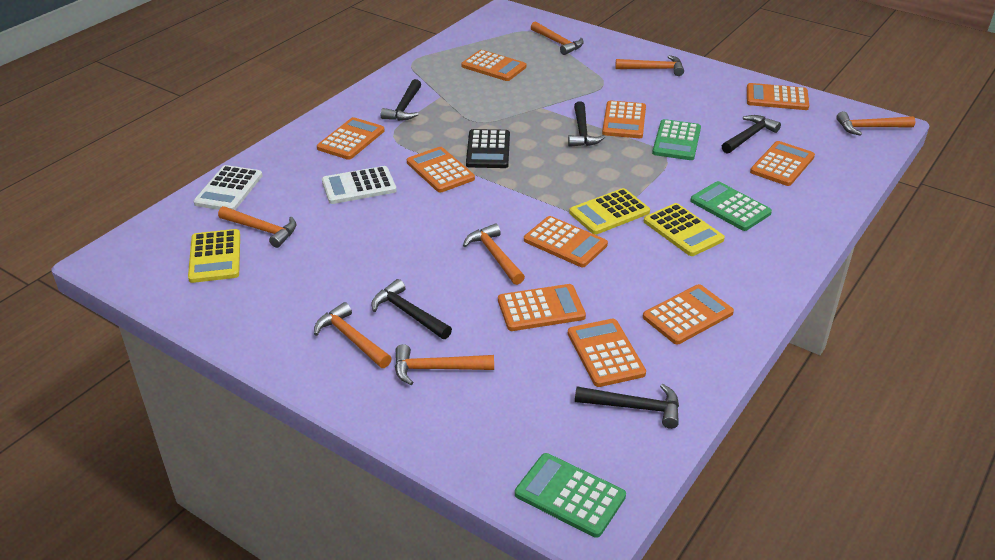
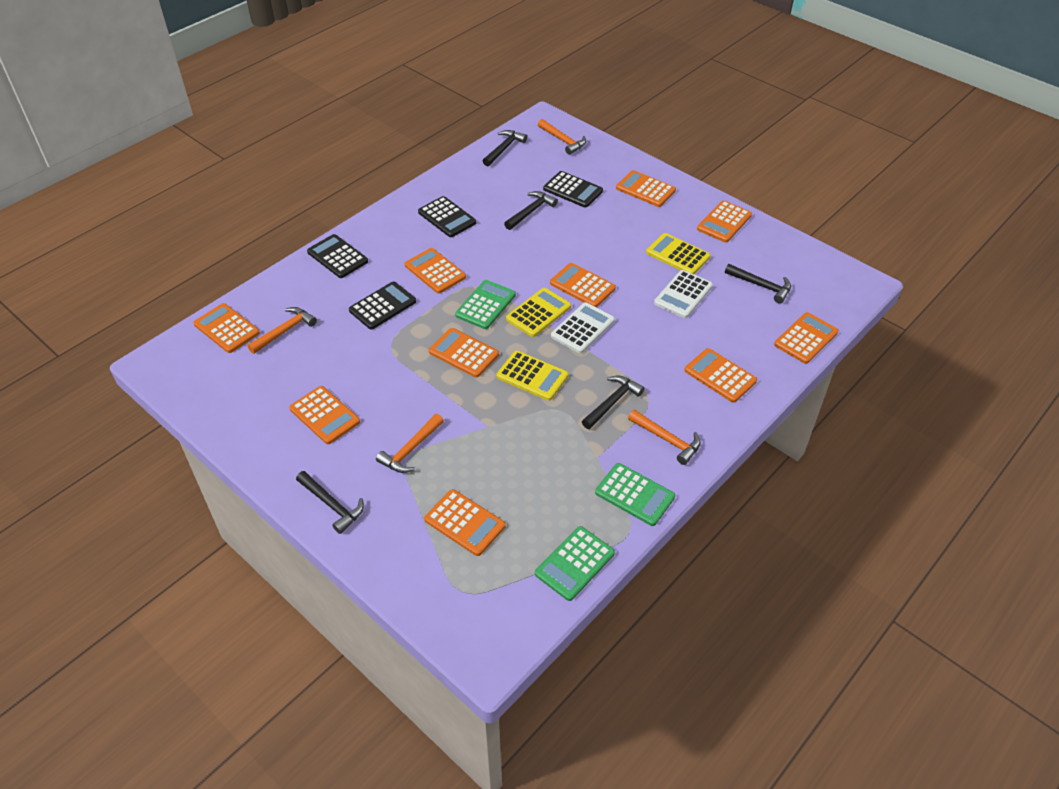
black calculator: 1 -> 4
orange hammer: 7 -> 4

